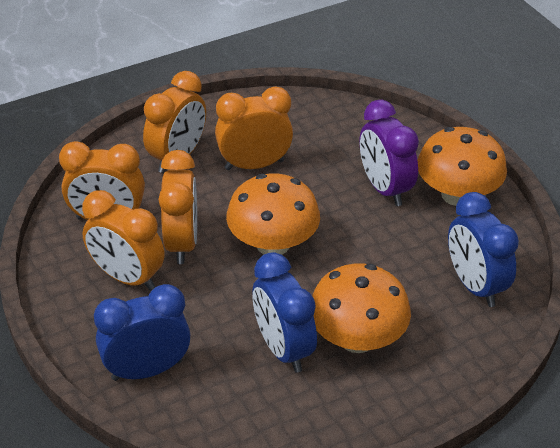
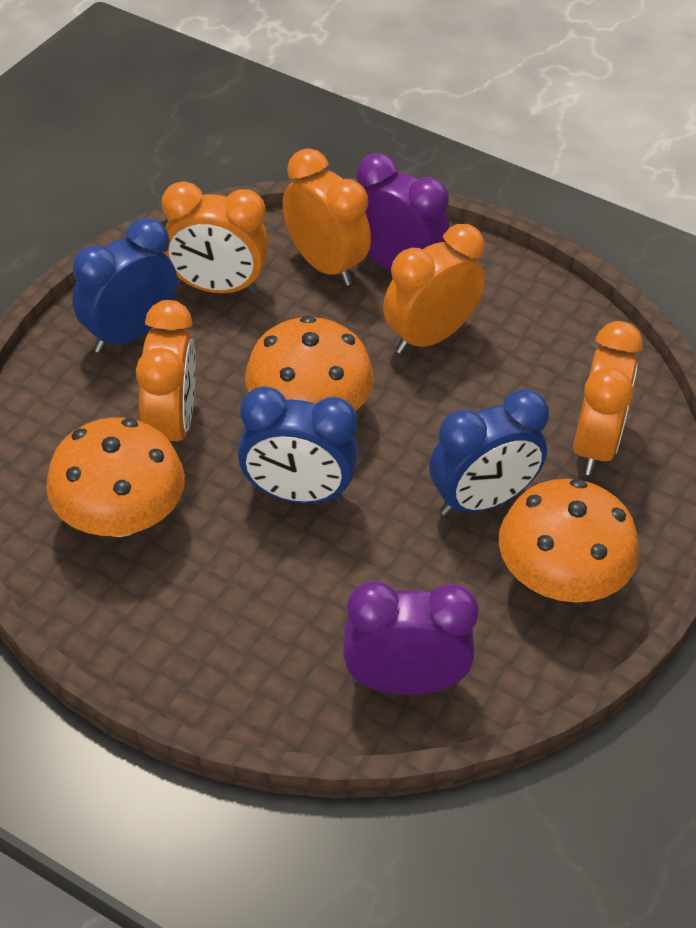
purple clock: 1 -> 2

